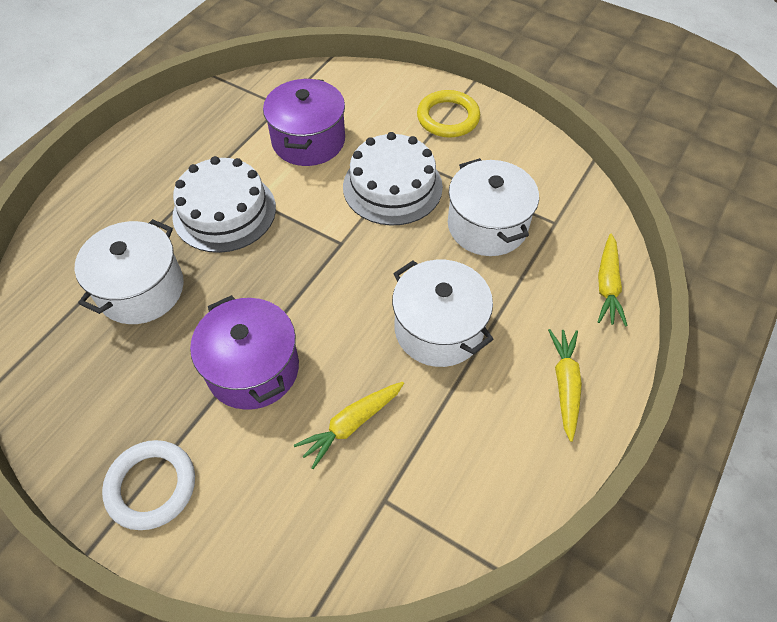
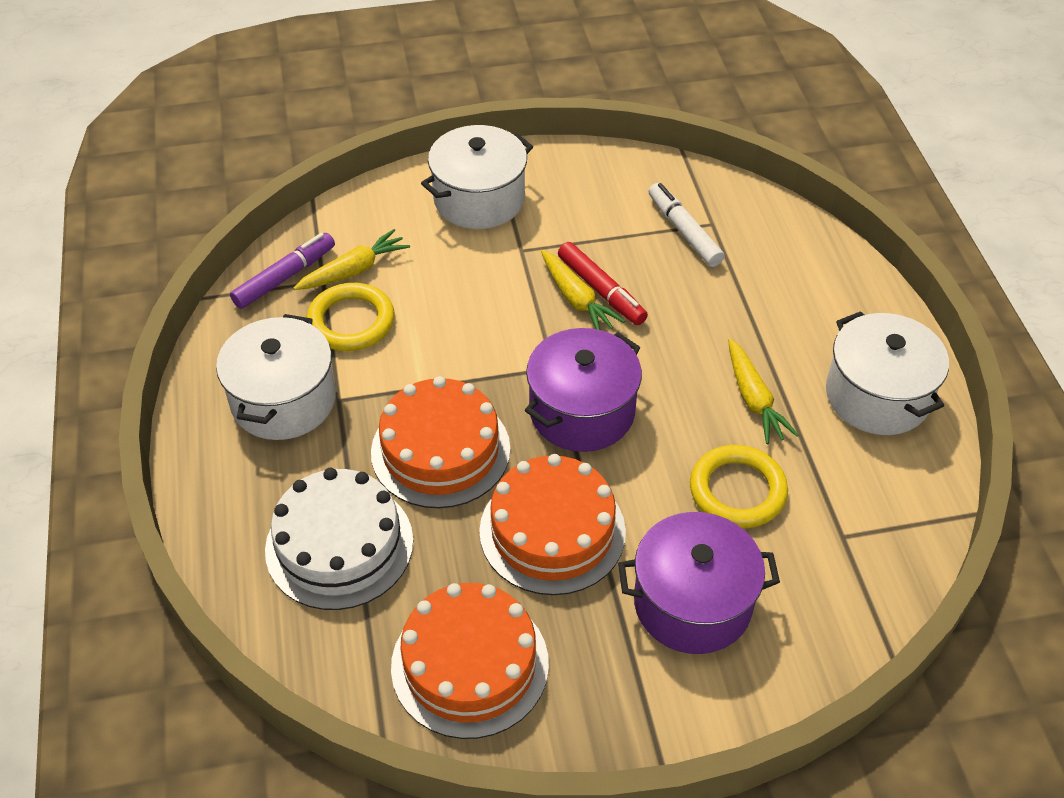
orange cake: 0 -> 3
purple marker: 0 -> 1
red marker: 0 -> 1
white cake: 2 -> 1
white marker: 0 -> 1
white ring: 1 -> 0
yellow ring: 1 -> 2

